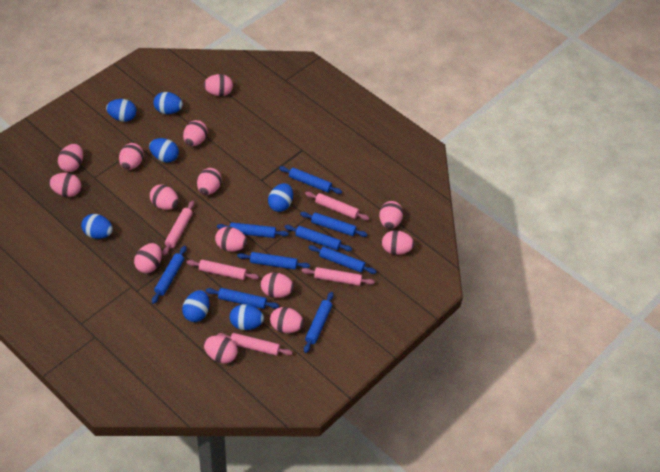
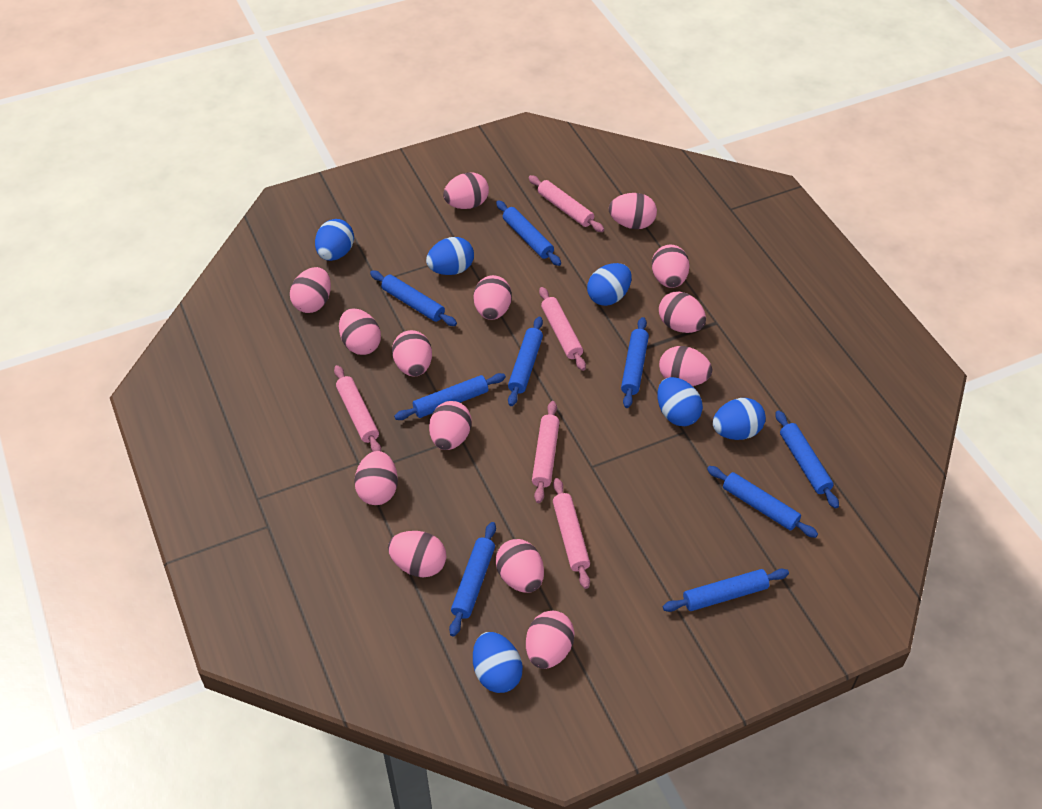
blue egg: 7 -> 6

